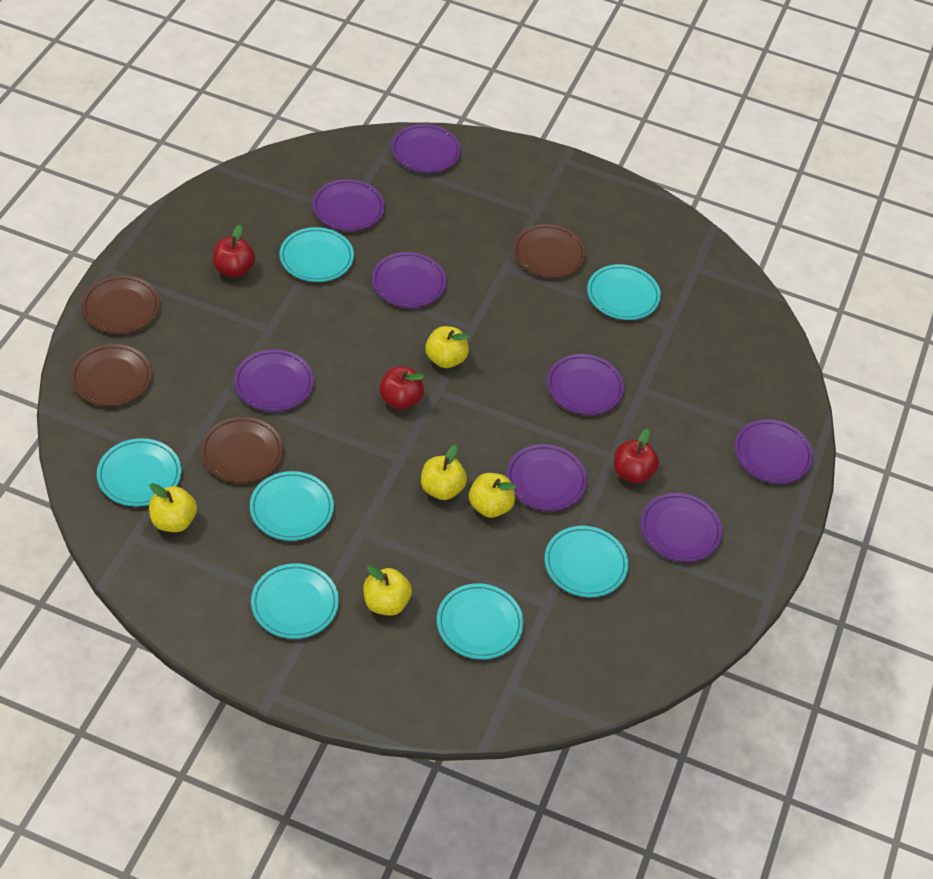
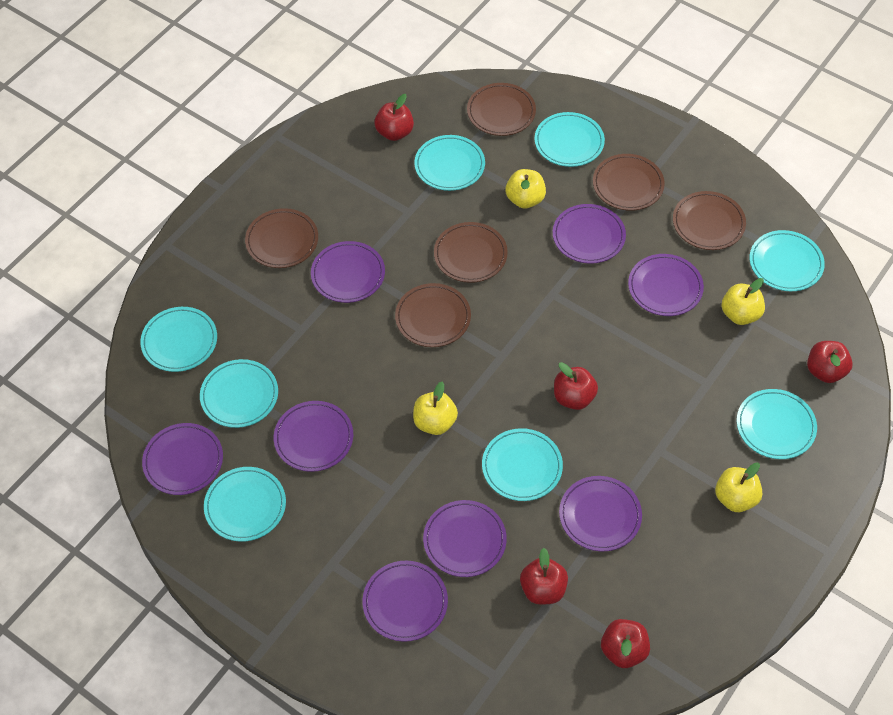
brown plate: 4 -> 6
red apple: 3 -> 5
turquoise plate: 7 -> 8
yellow apple: 5 -> 4

